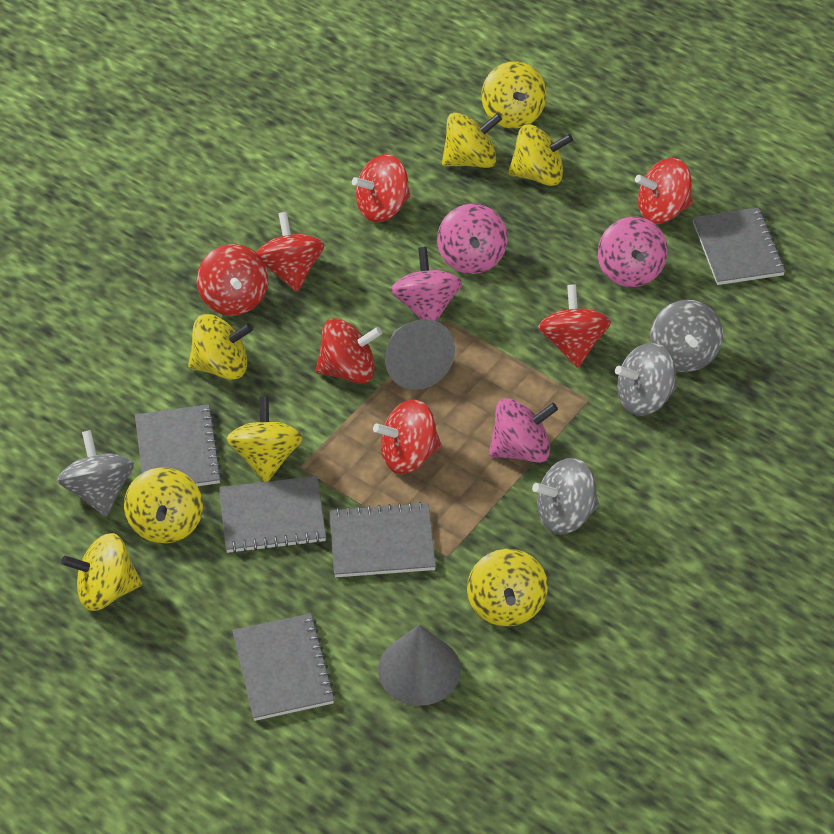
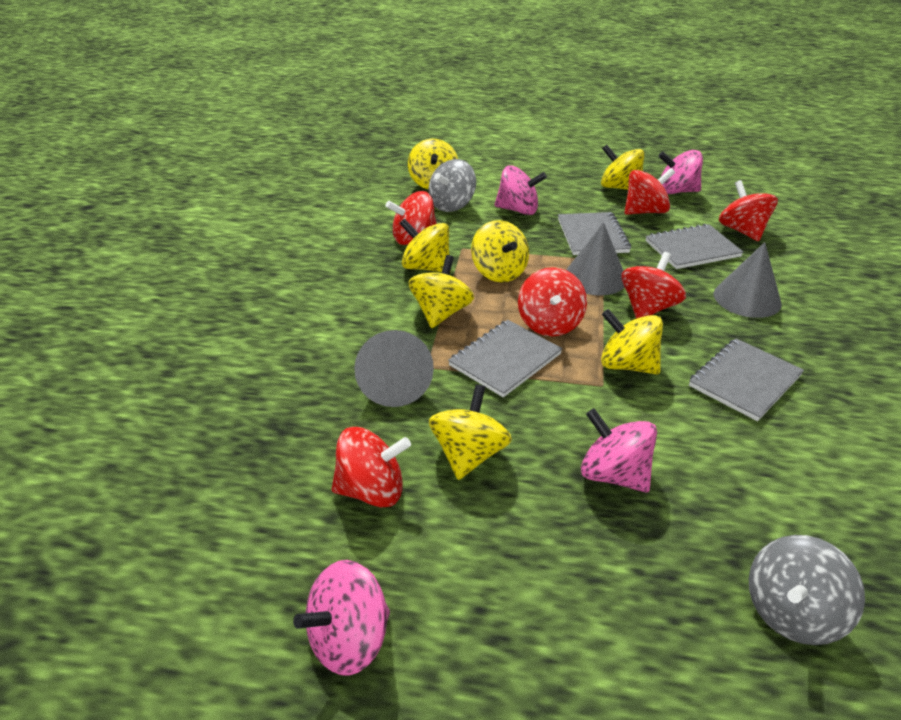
grey cone: 2 -> 3
grey notebook: 5 -> 4
grey spinning top: 4 -> 2
red spinning top: 7 -> 6
yellow spinning top: 8 -> 7

